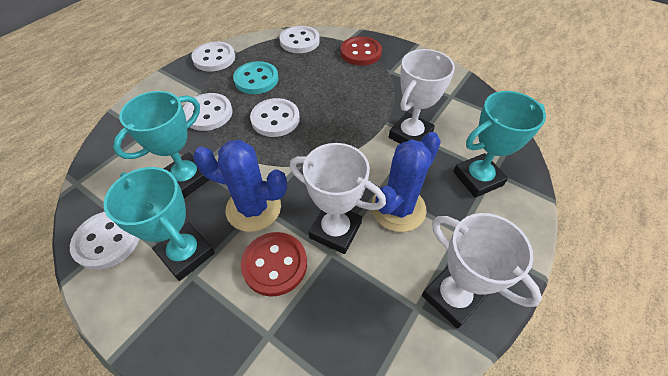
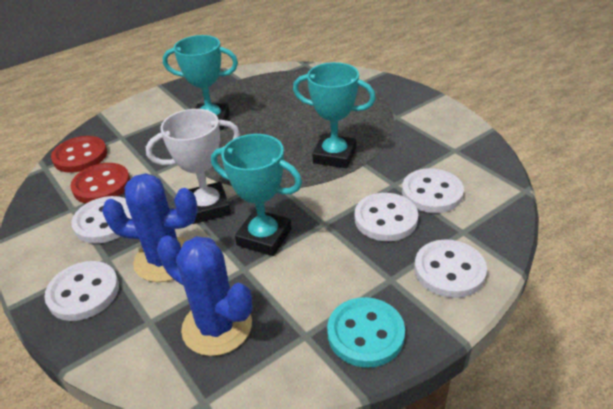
white trophy: 3 -> 1

